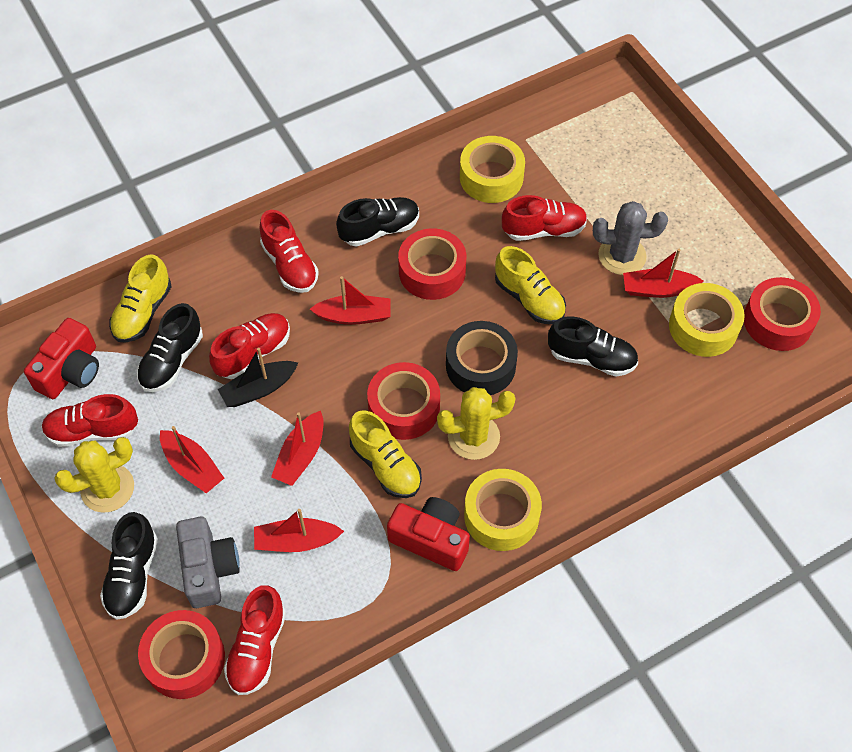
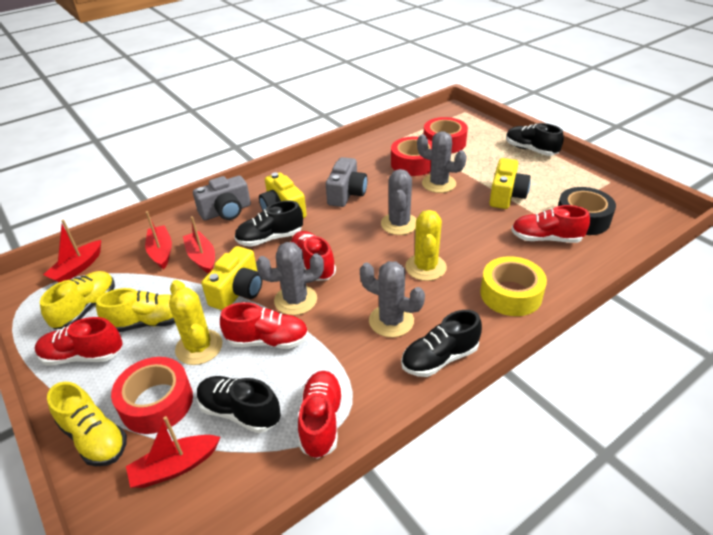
black boat: 1 -> 0
grey cactus: 1 -> 4
grey camera: 1 -> 2
red boat: 5 -> 4
red camera: 2 -> 0
red tape: 4 -> 3
yellow camera: 0 -> 3
yellow tape: 3 -> 1

